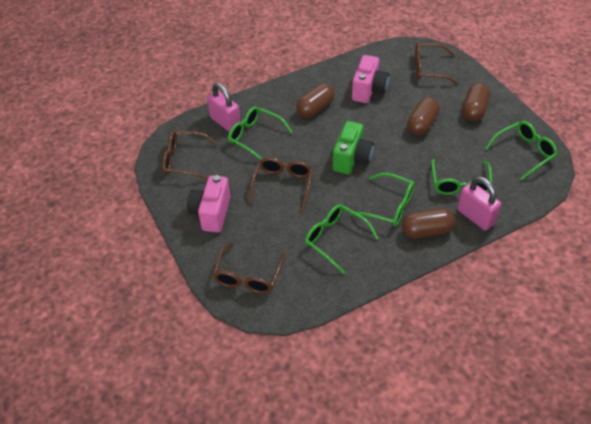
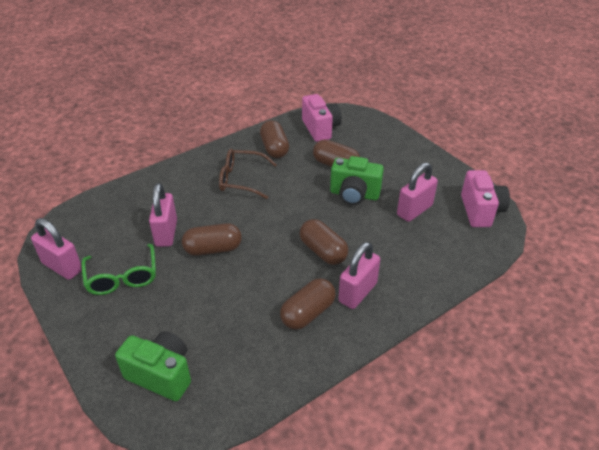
brown capsule: 4 -> 5
brown glasses: 4 -> 1
green camera: 1 -> 2
green glasses: 5 -> 1
pink padlock: 2 -> 4

